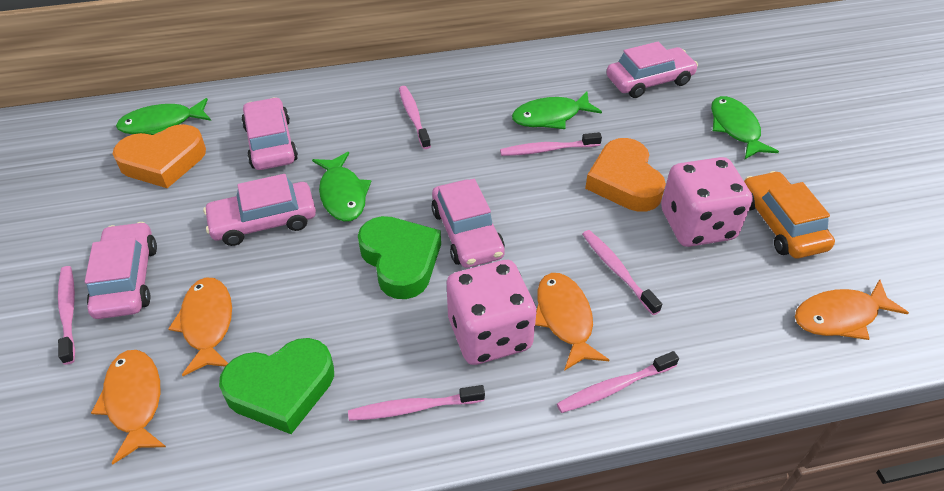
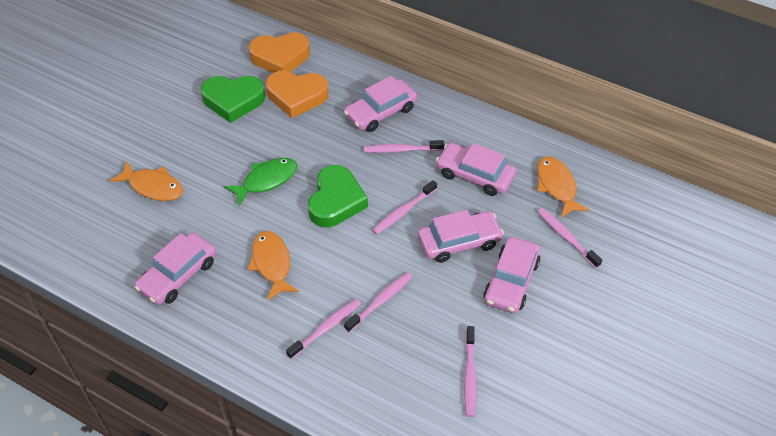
green fish: 4 -> 1
orange car: 1 -> 0
orange fish: 4 -> 3
pink dice: 2 -> 0

